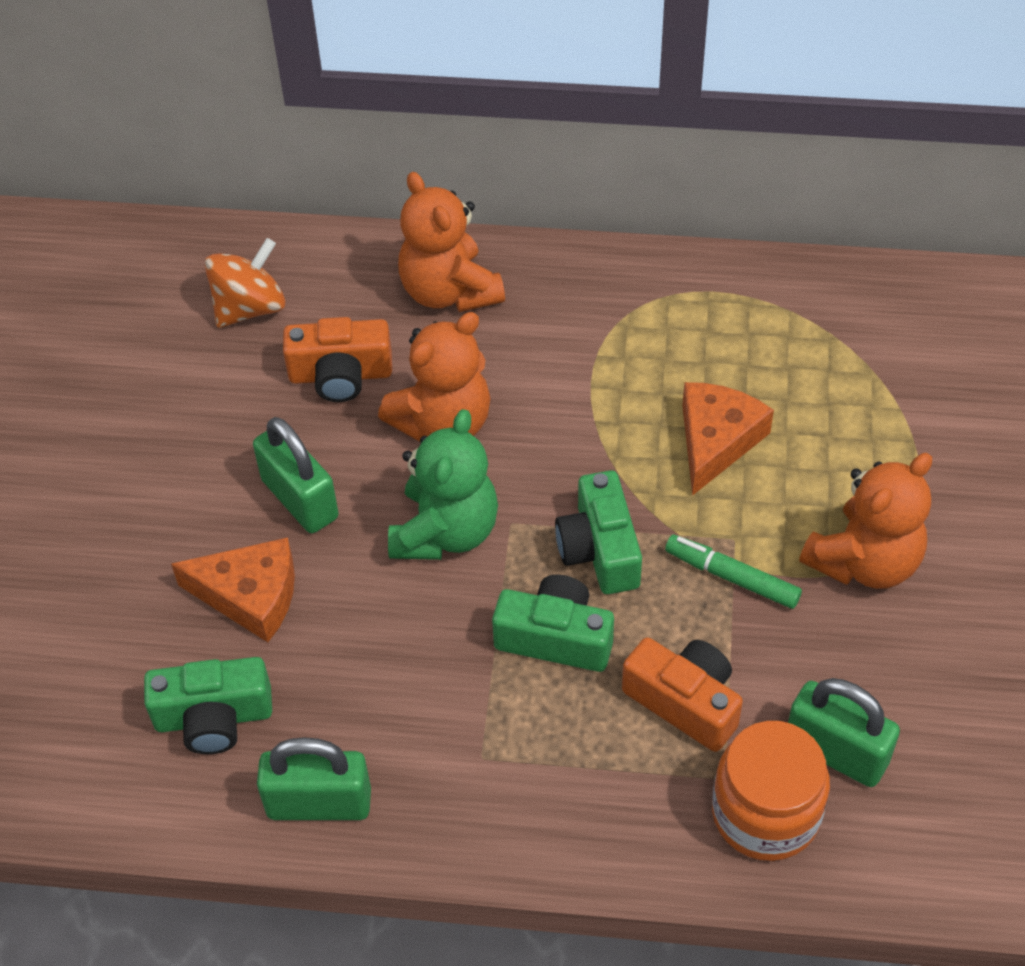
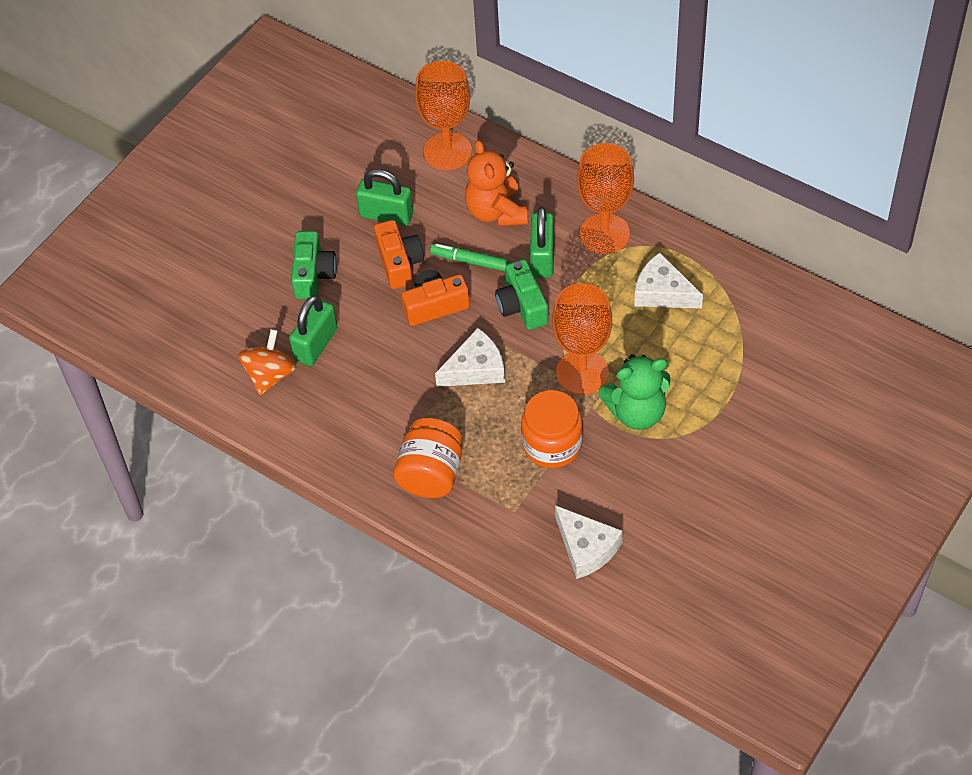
green camera: 3 -> 2
orange cheese: 2 -> 0
orange goblet: 0 -> 3
orange jar: 1 -> 2
orange teddy bear: 3 -> 1
white cheese: 0 -> 3

